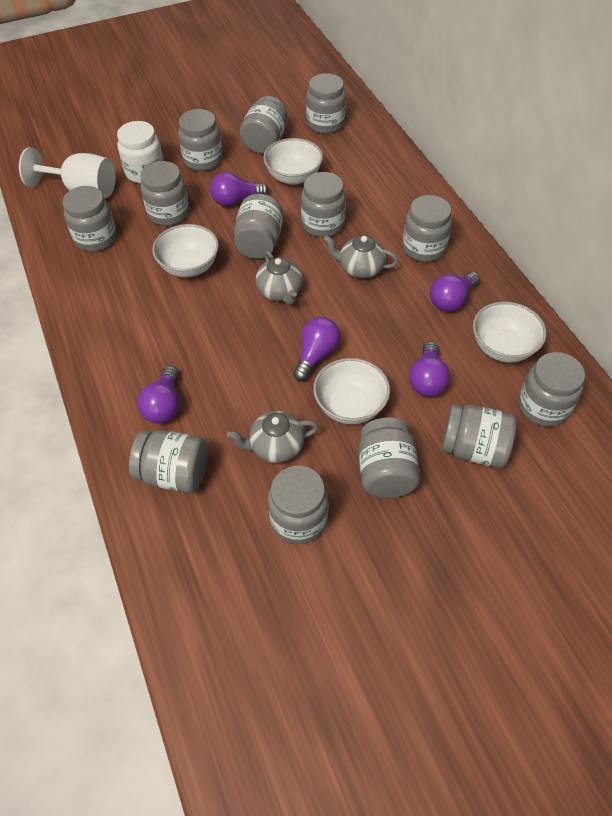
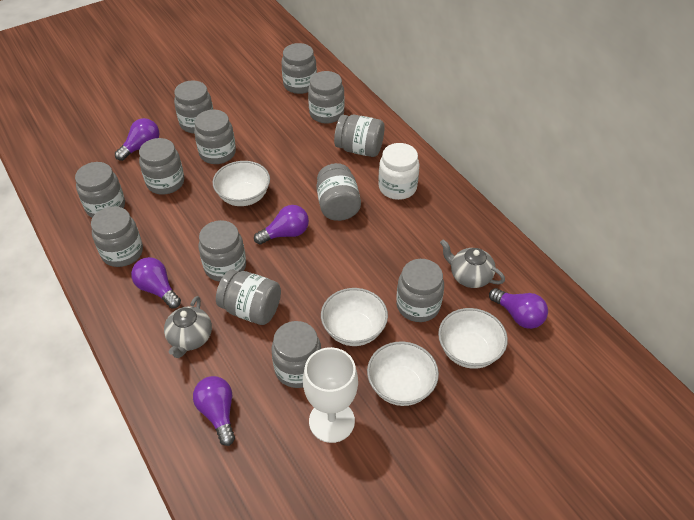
grey teapot: 3 -> 2

